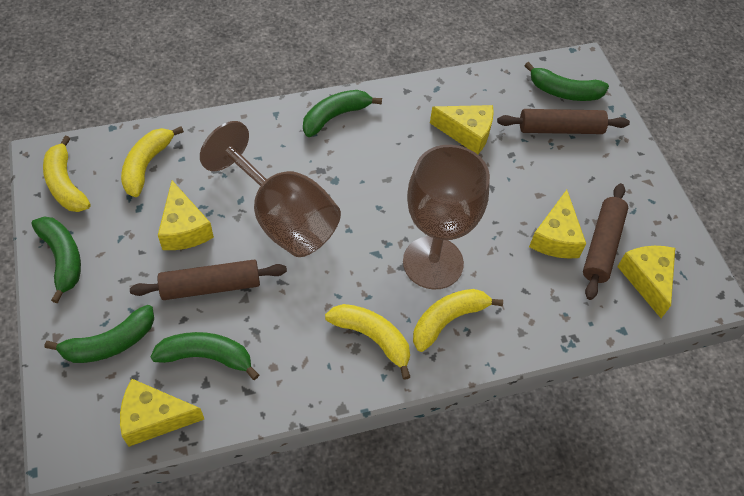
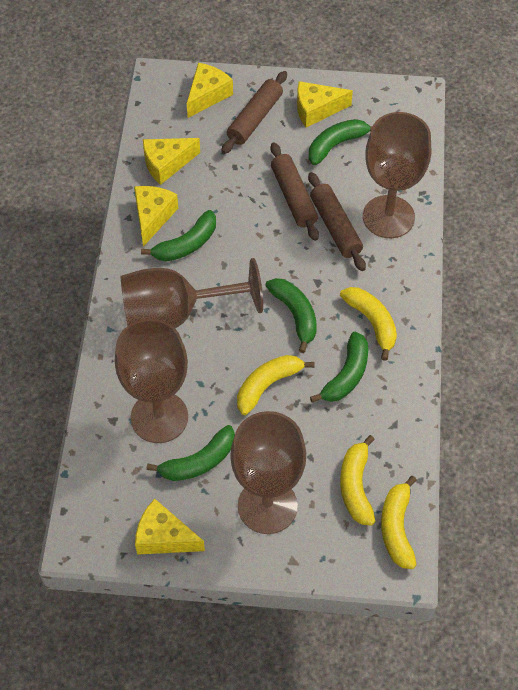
brown goblet: 2 -> 4

